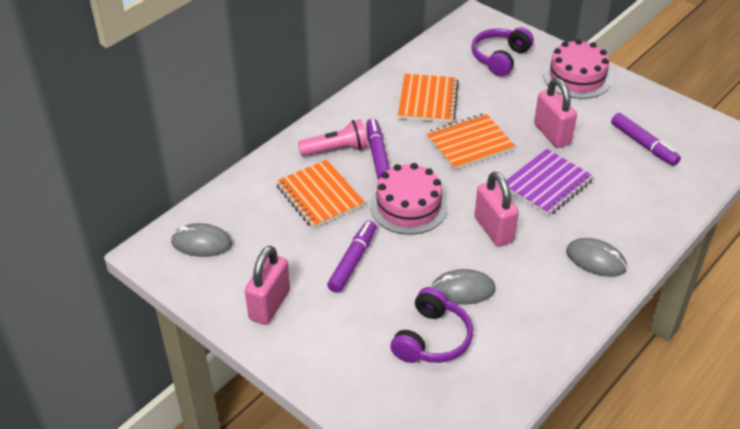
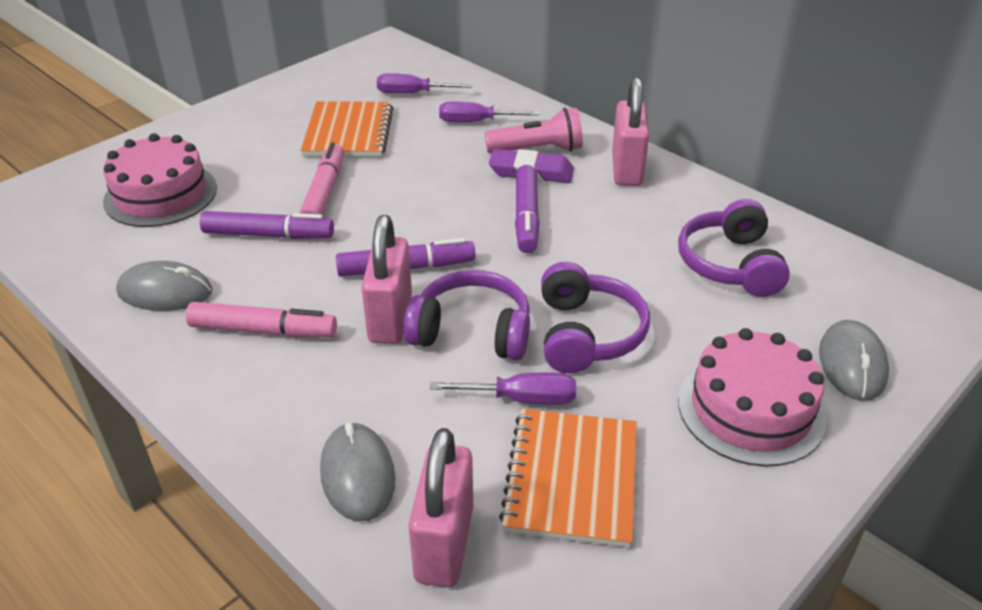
orange notebook: 3 -> 2
pink marker: 0 -> 2
purple eraser: 0 -> 1
purple headphones: 2 -> 3
purple notebook: 1 -> 0
purple screwdriver: 0 -> 3

